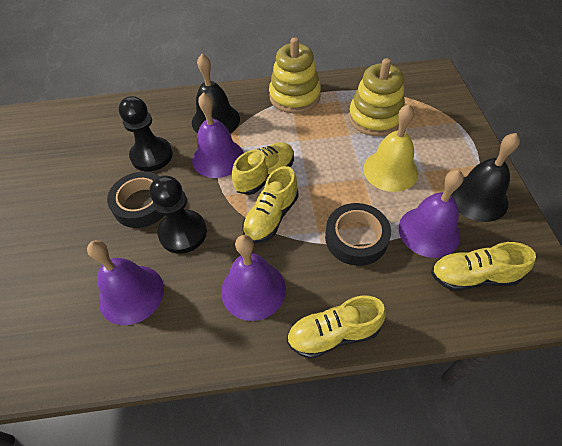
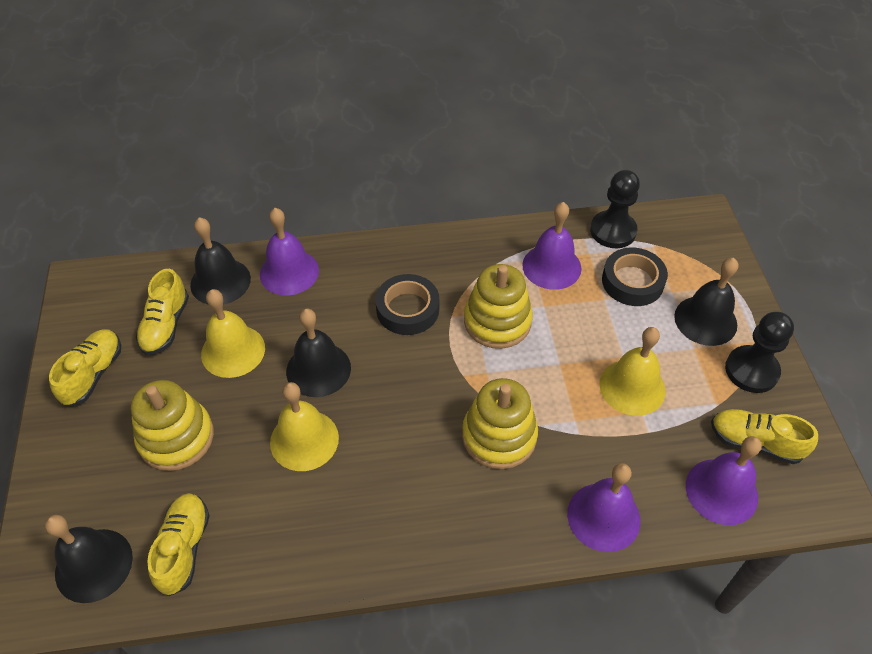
black bell: 2 -> 4
yellow bell: 1 -> 3
yellow stacking toy: 2 -> 3

